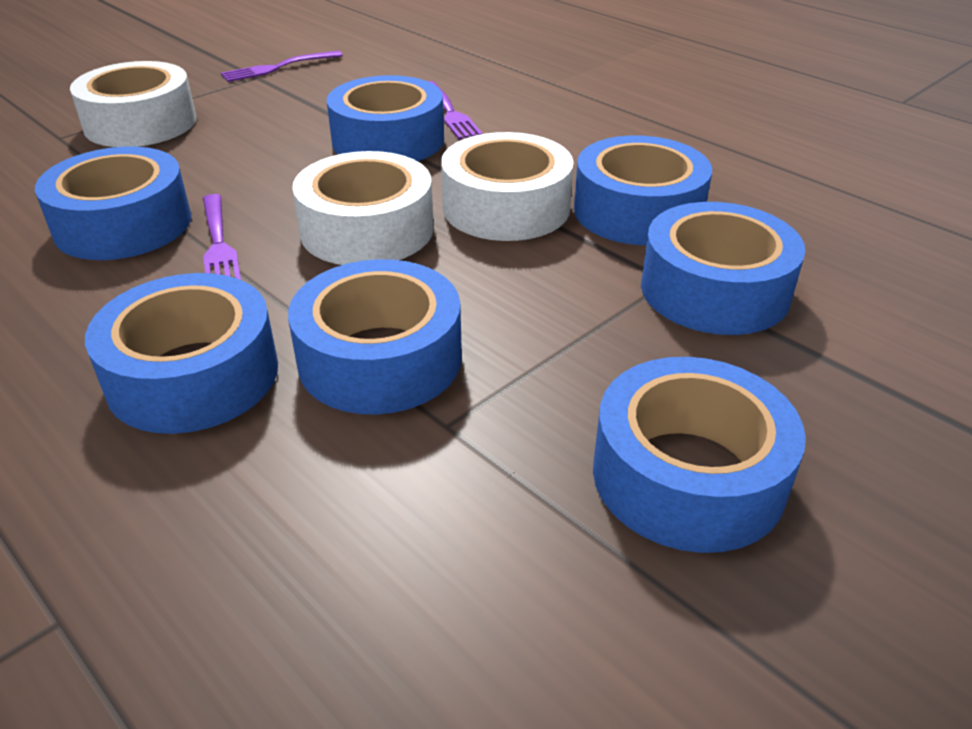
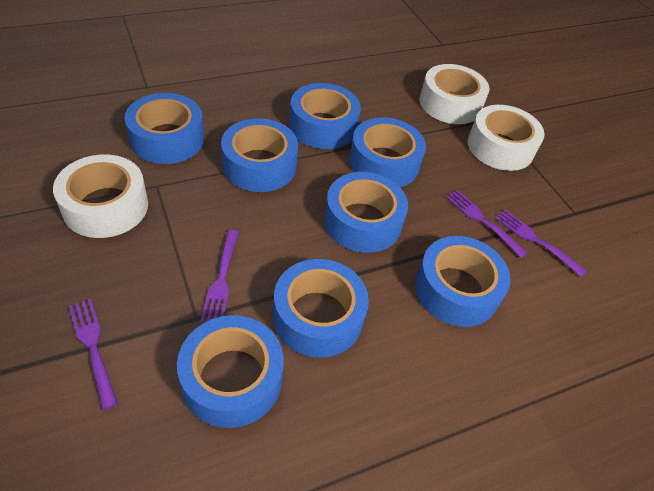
blue tape: 7 -> 8
purple fork: 3 -> 4

